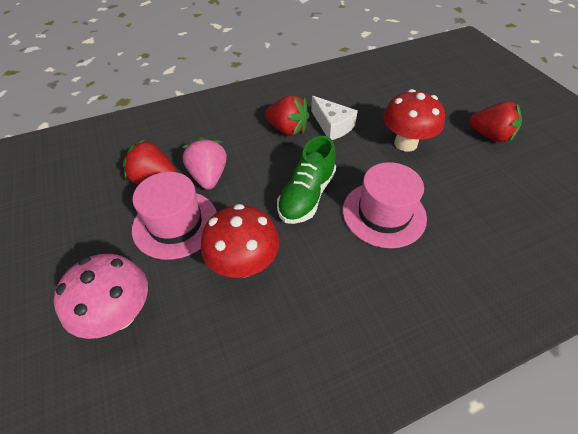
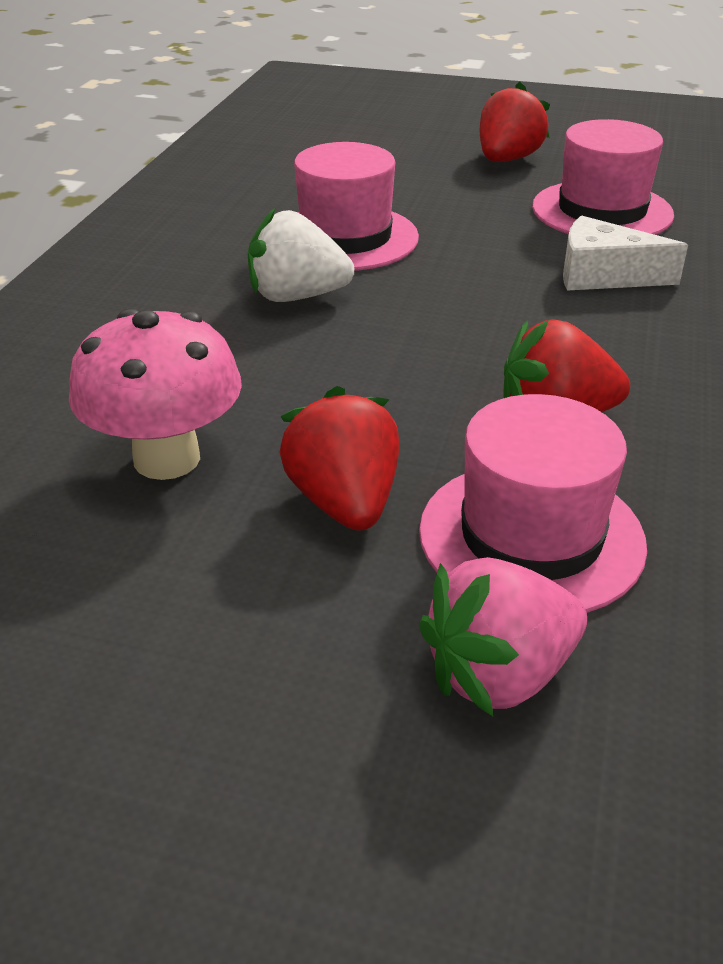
green shoe: 1 -> 0
pink hat: 2 -> 3
red mushroom: 2 -> 0
white strawberry: 0 -> 1

